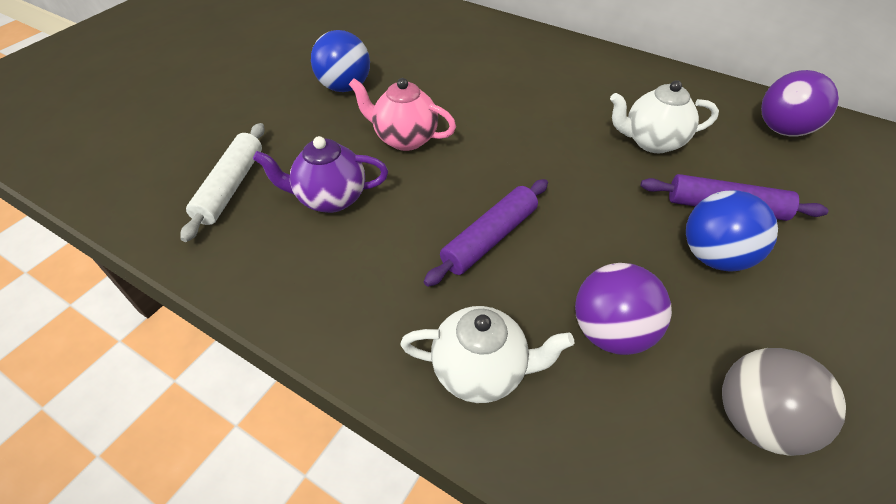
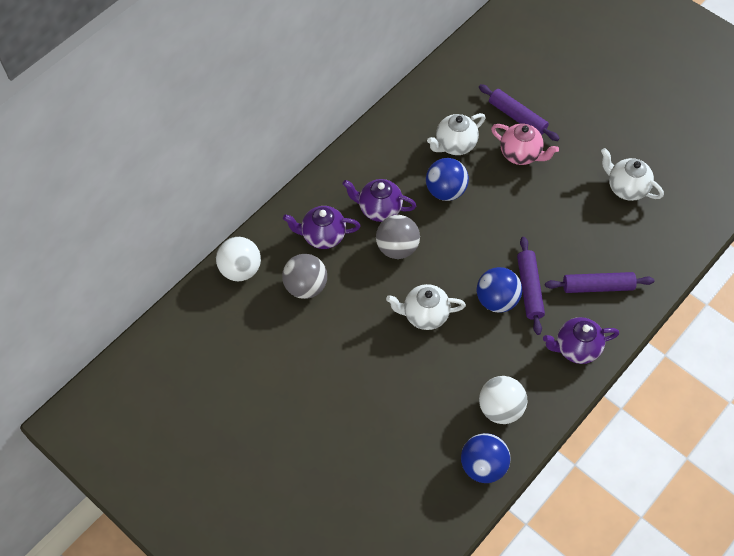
blue ball: 2 -> 3
grey ball: 1 -> 2
purple ball: 2 -> 0
purple rolling pin: 2 -> 3
purple teapot: 1 -> 3
white ball: 0 -> 2
white rolling pin: 1 -> 0
white teapot: 2 -> 3

